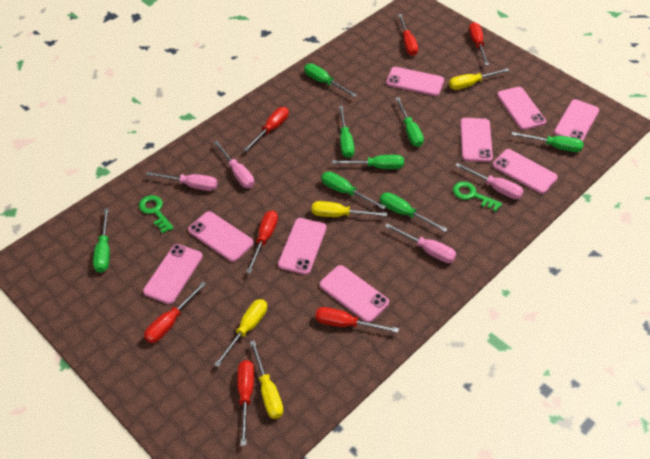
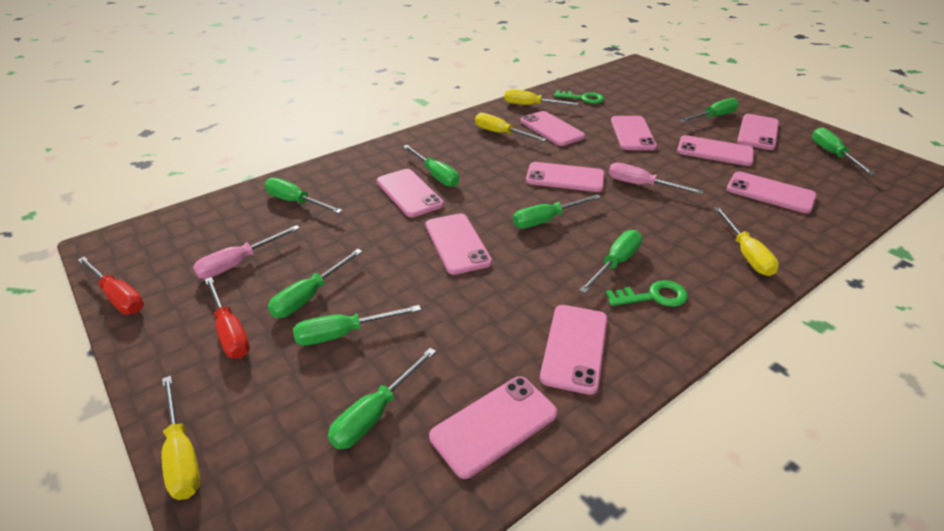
green screwdriver: 8 -> 9
pink phone: 9 -> 10
pink screwdriver: 4 -> 2
red screwdriver: 7 -> 2

